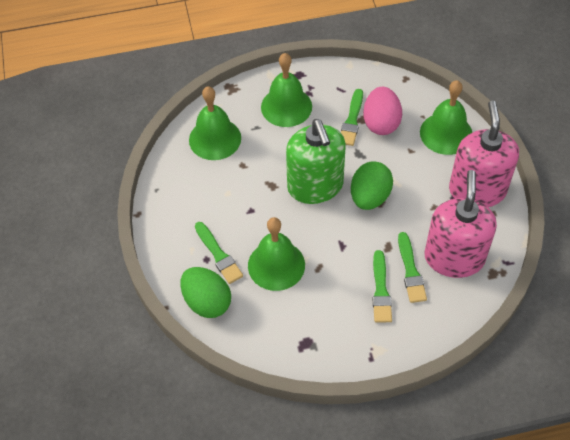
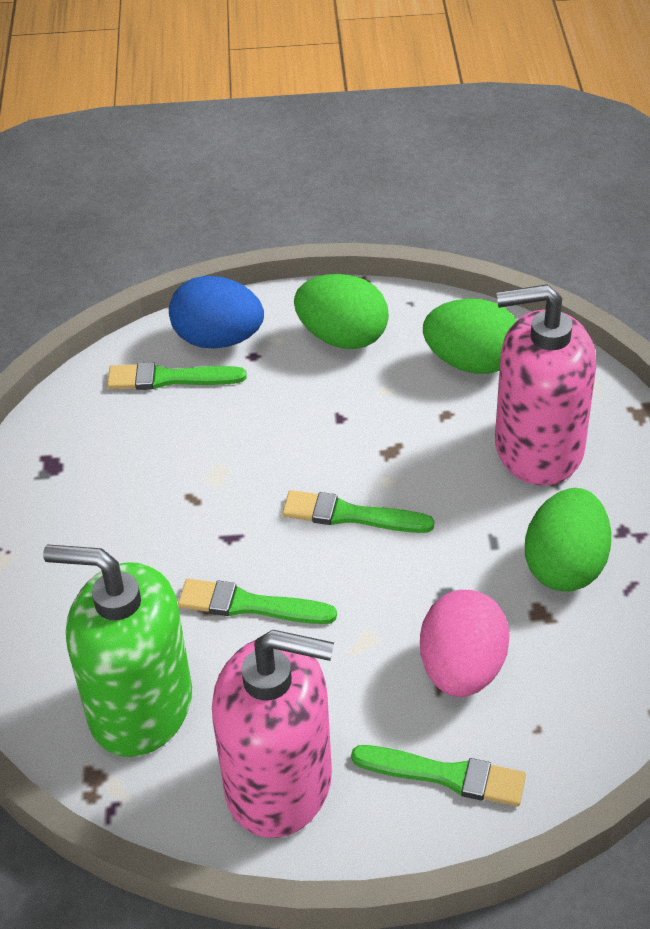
blue egg: 0 -> 1
green bell: 4 -> 0
green egg: 2 -> 3

